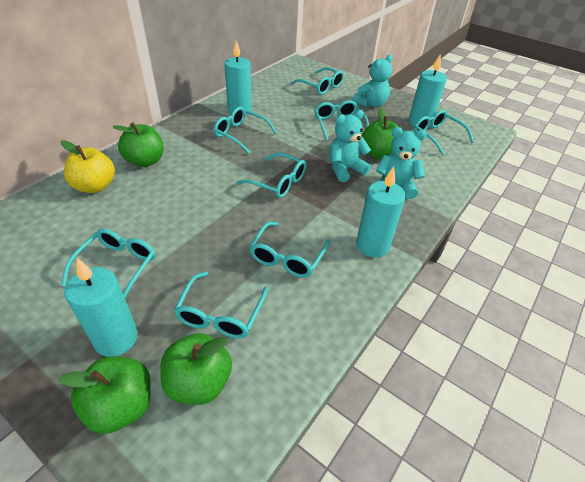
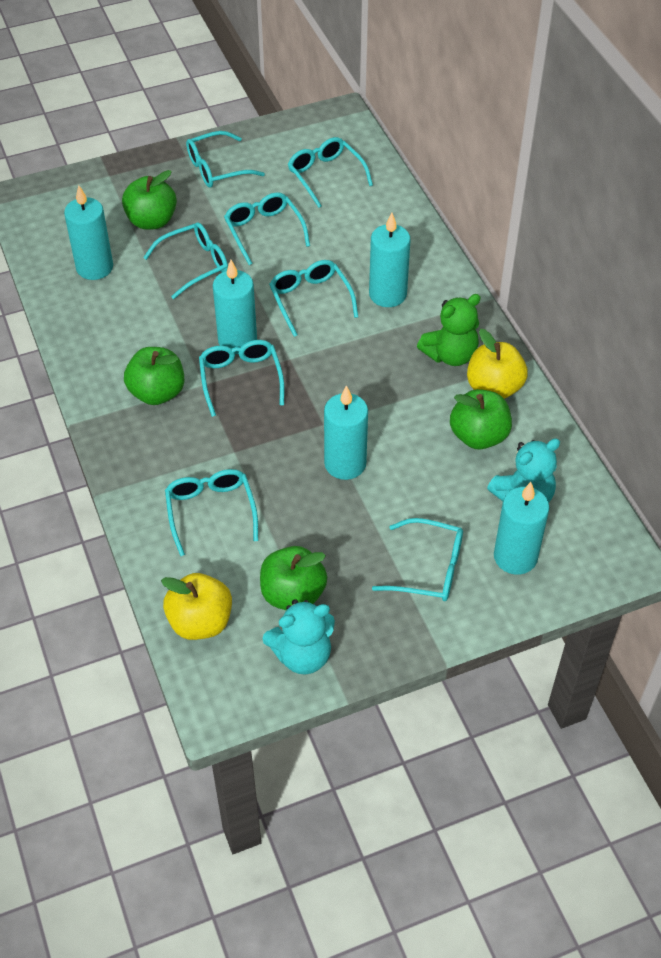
green teddy bear: 0 -> 1
turquoise candle: 4 -> 5
turquoise teddy bear: 3 -> 2
yellow apple: 1 -> 2

